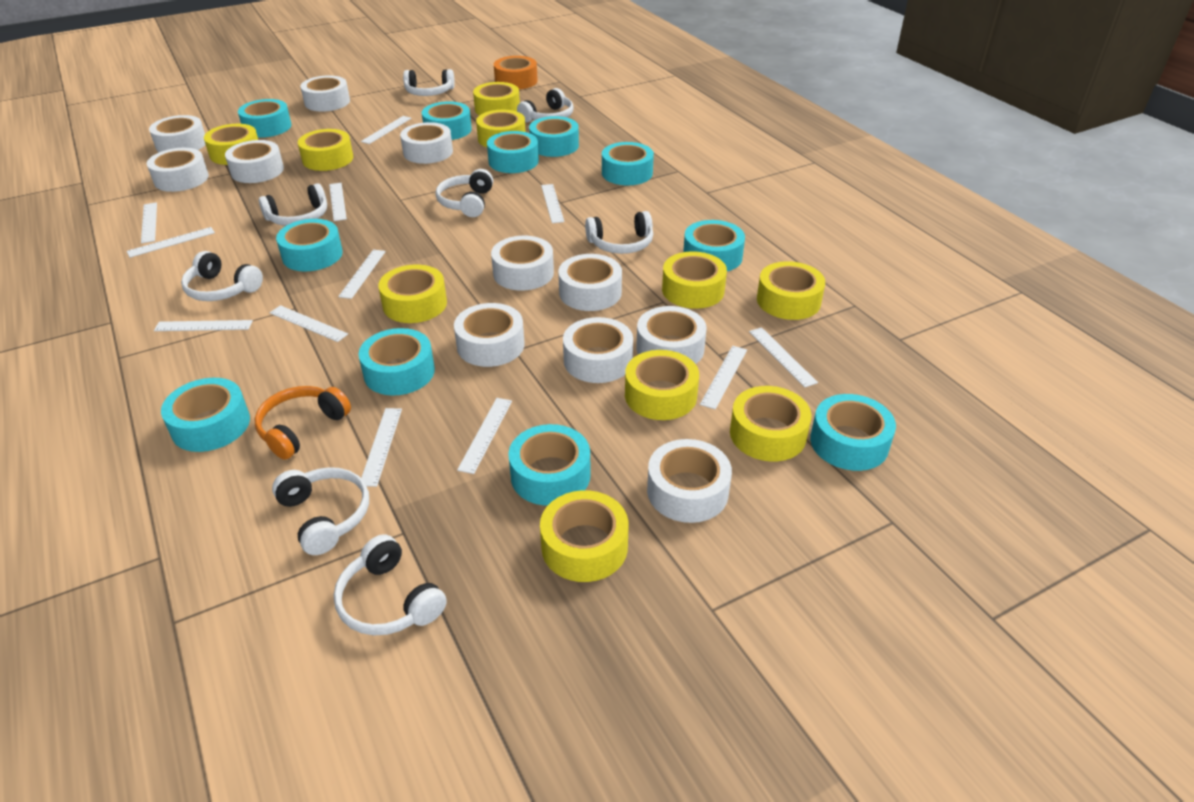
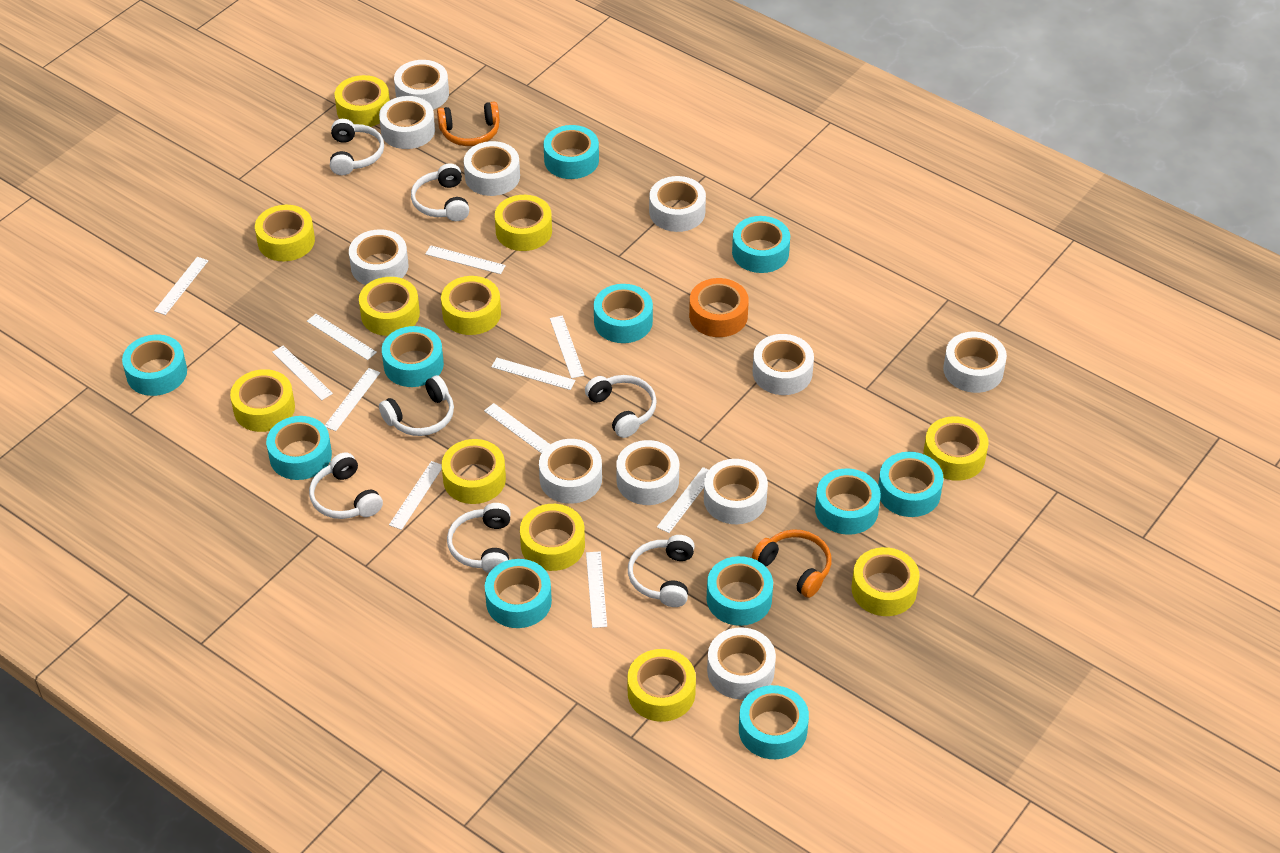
orange headphones: 1 -> 2
white headphones: 8 -> 7
white ruler: 12 -> 11
yellow tape: 10 -> 11

